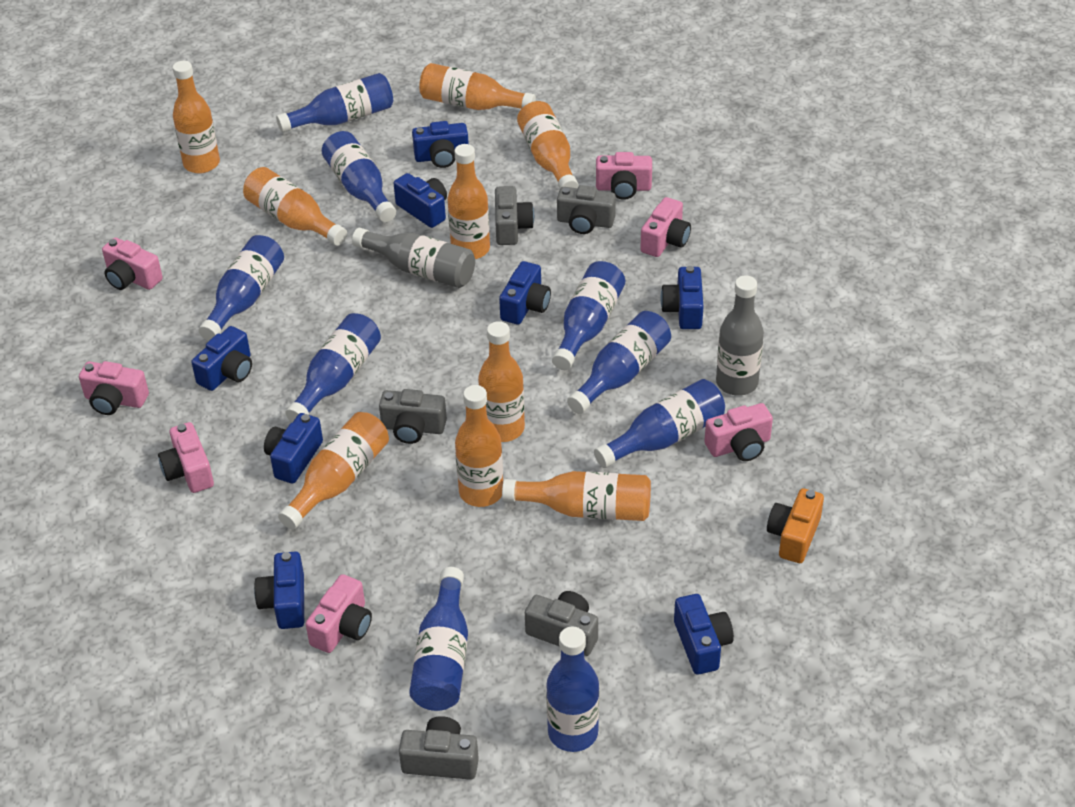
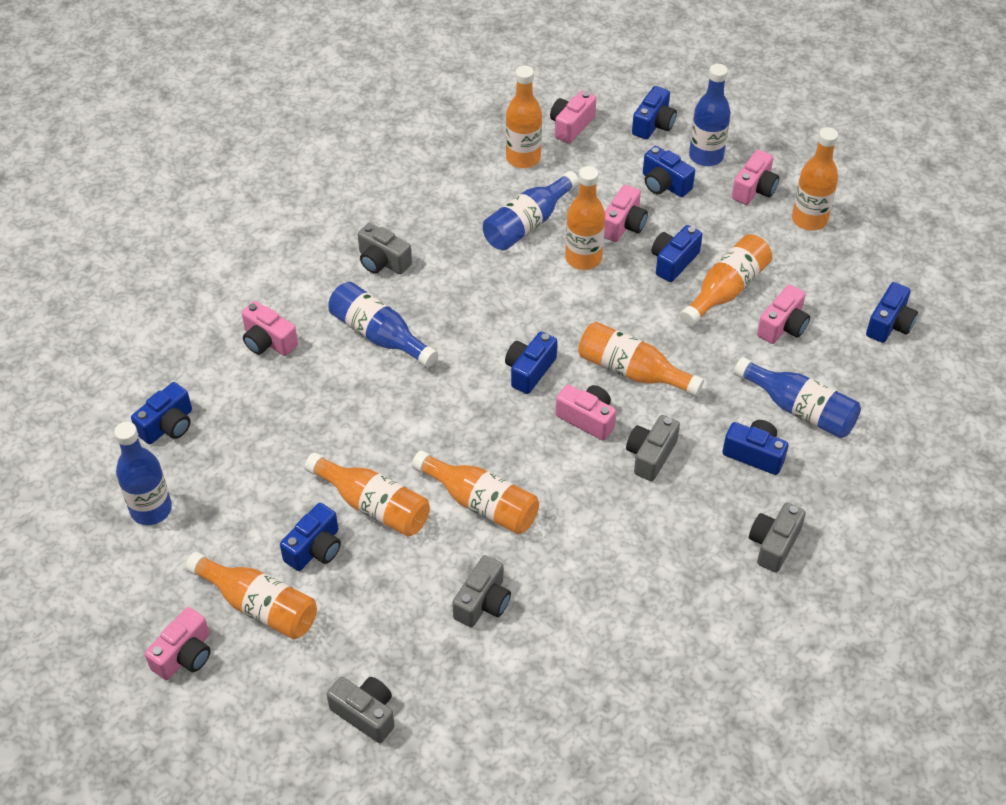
blue bottle: 9 -> 5
grey bottle: 2 -> 0
orange bottle: 9 -> 8
orange camera: 1 -> 0

